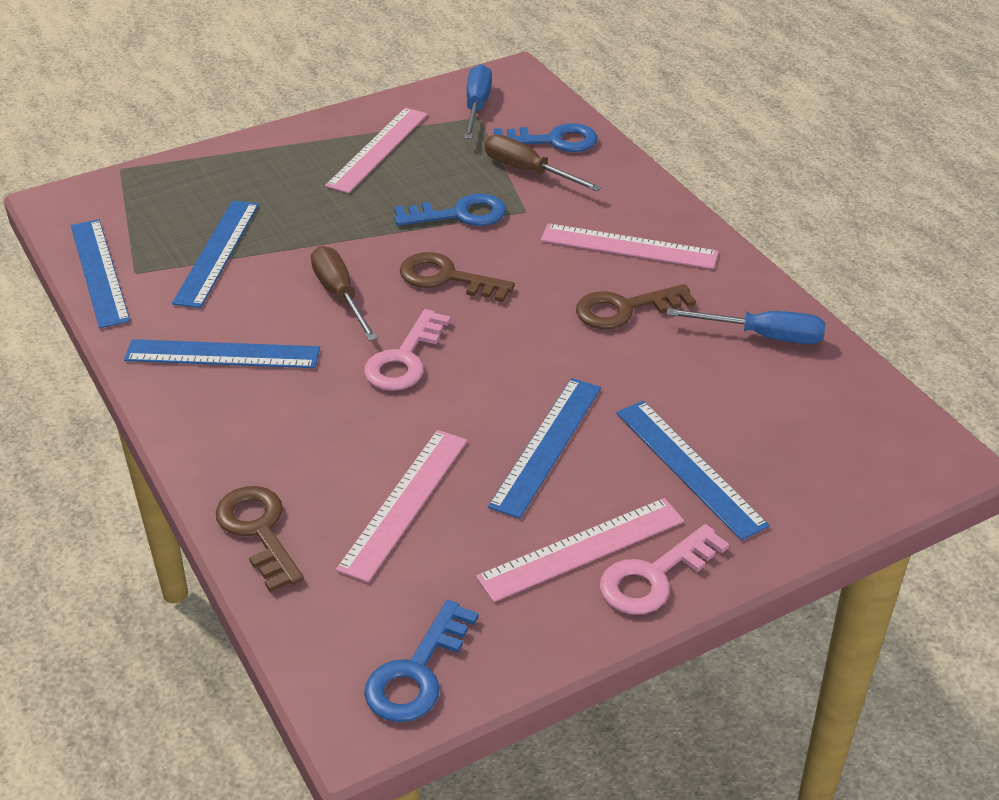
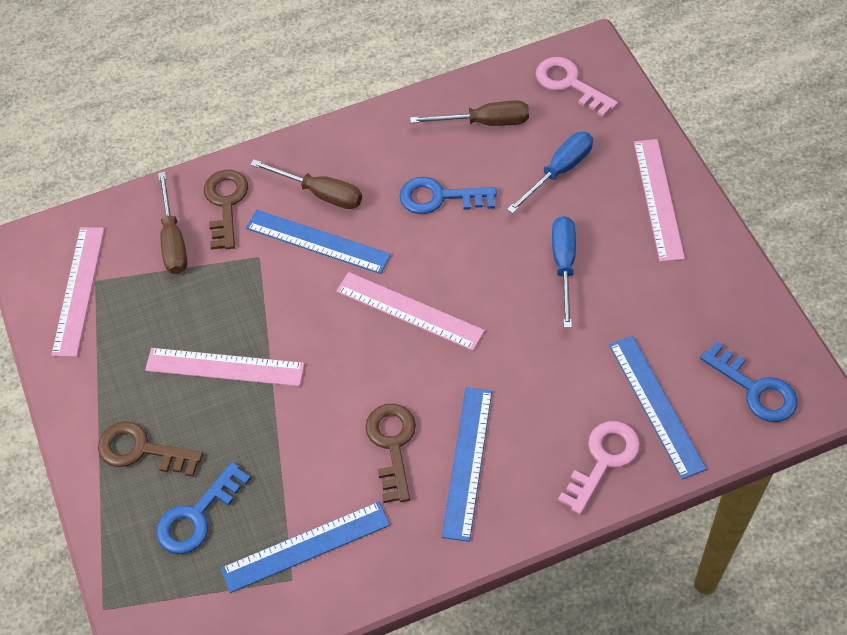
blue ruler: 5 -> 4
brown screwdriver: 2 -> 3

